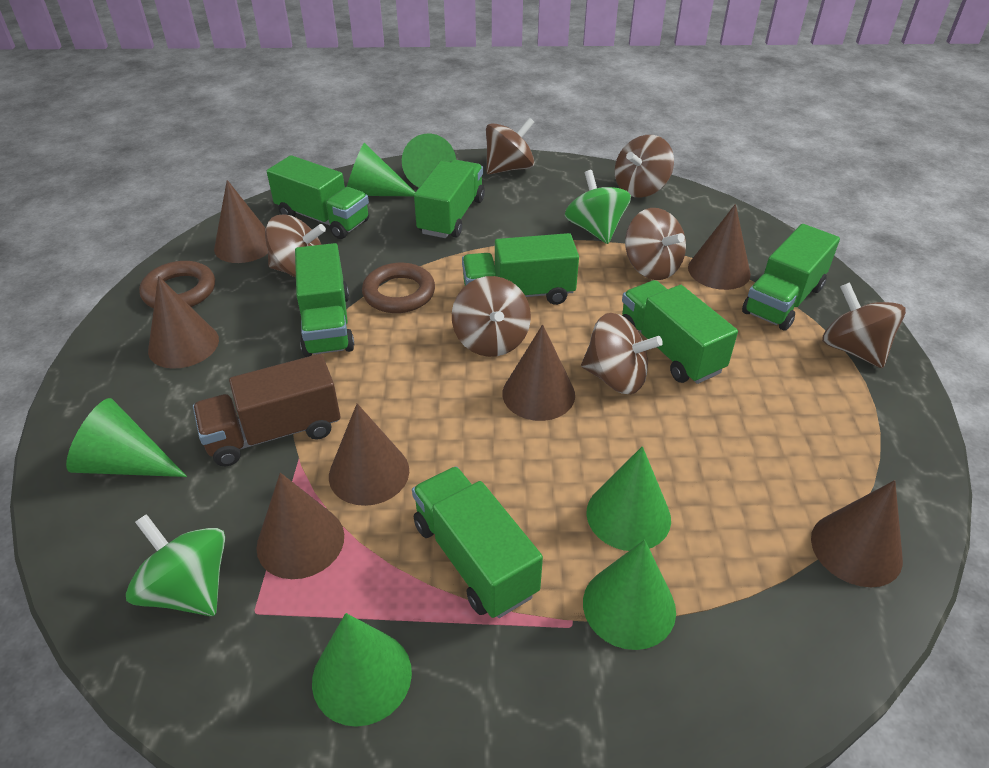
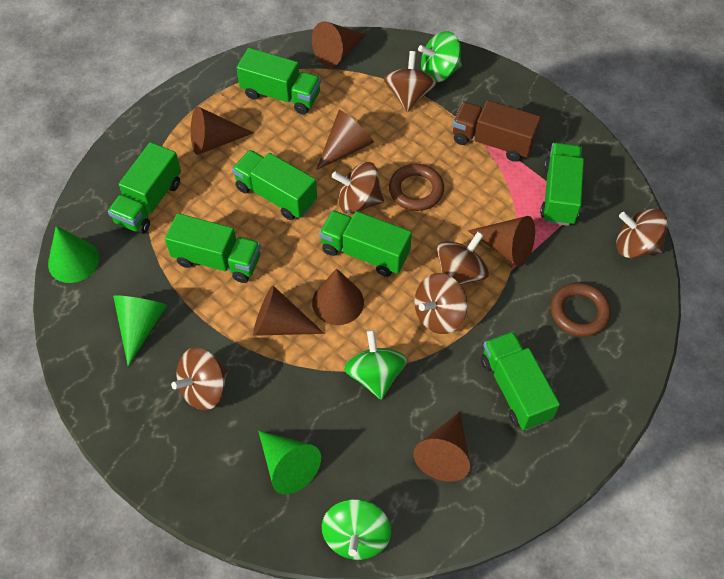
brown spinning top: 7 -> 6
green cone: 6 -> 3
green spinning top: 2 -> 3

